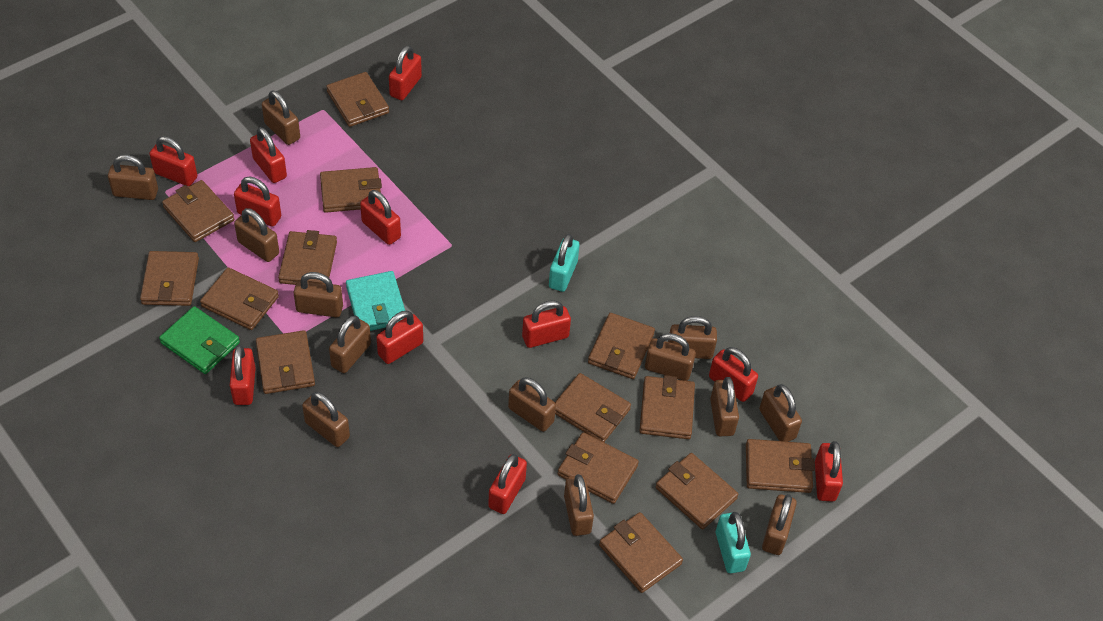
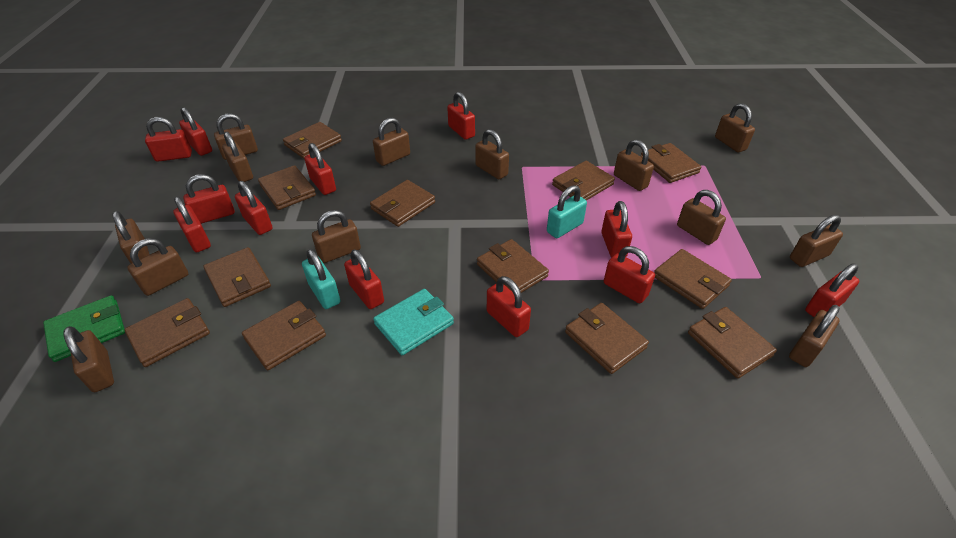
brown wallet: 14 -> 12
red padlock: 11 -> 12

